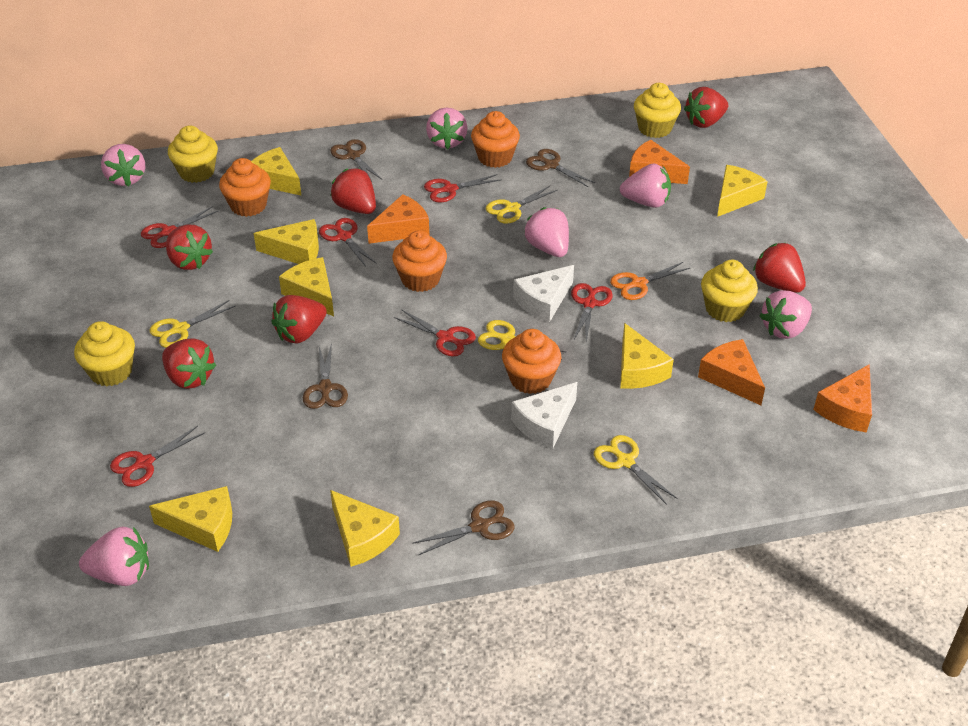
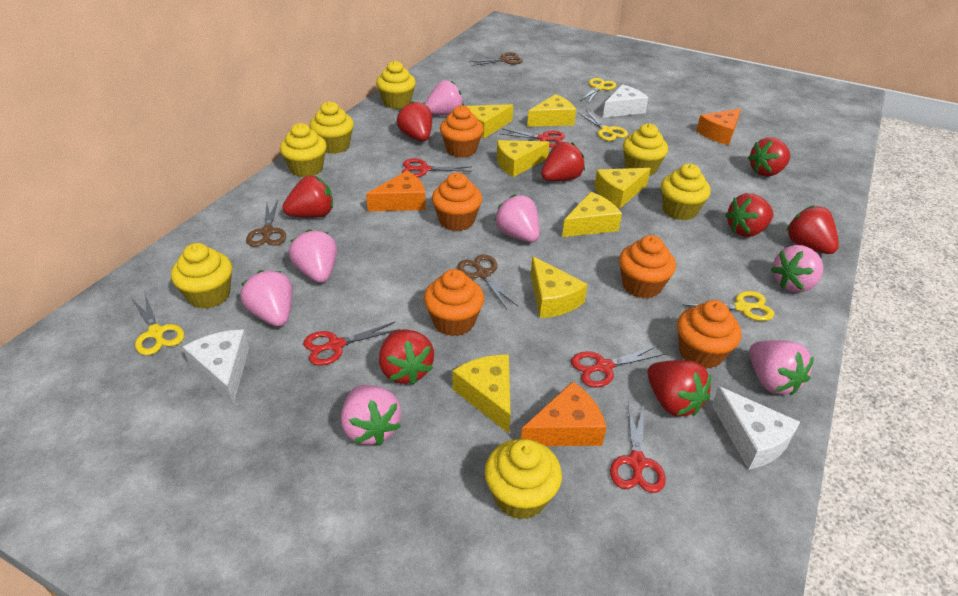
brown scissors: 4 -> 3
orange cheese: 4 -> 3
orange cupcake: 4 -> 5
orange scissors: 1 -> 0
pink strawberry: 6 -> 7
red scissors: 6 -> 5
red strawberry: 6 -> 8
white cheese: 2 -> 3
yellow cupcake: 4 -> 7

